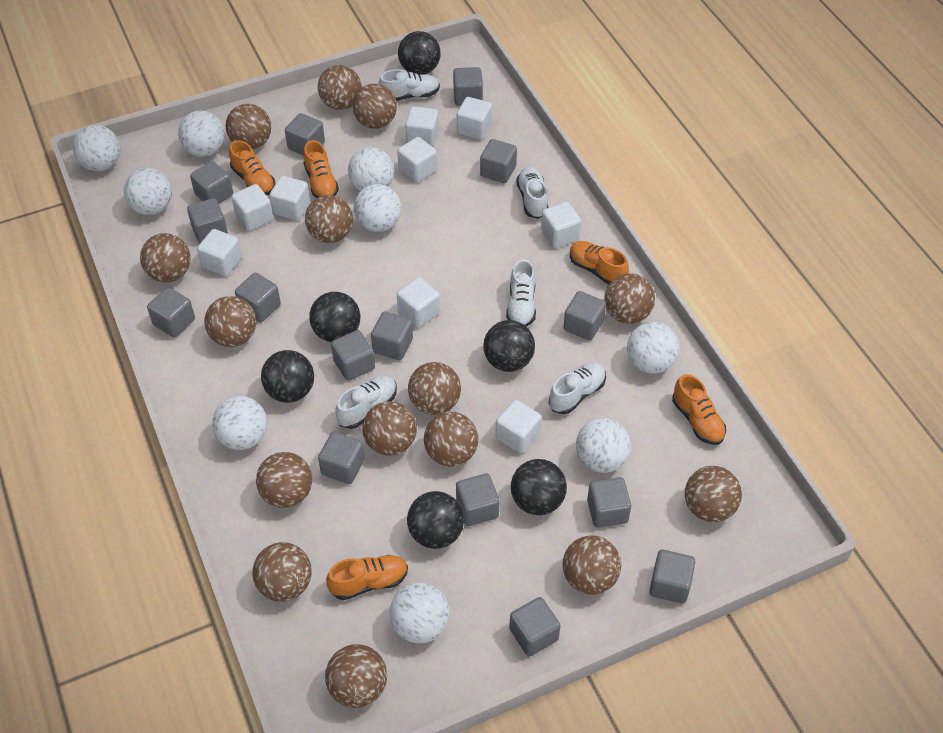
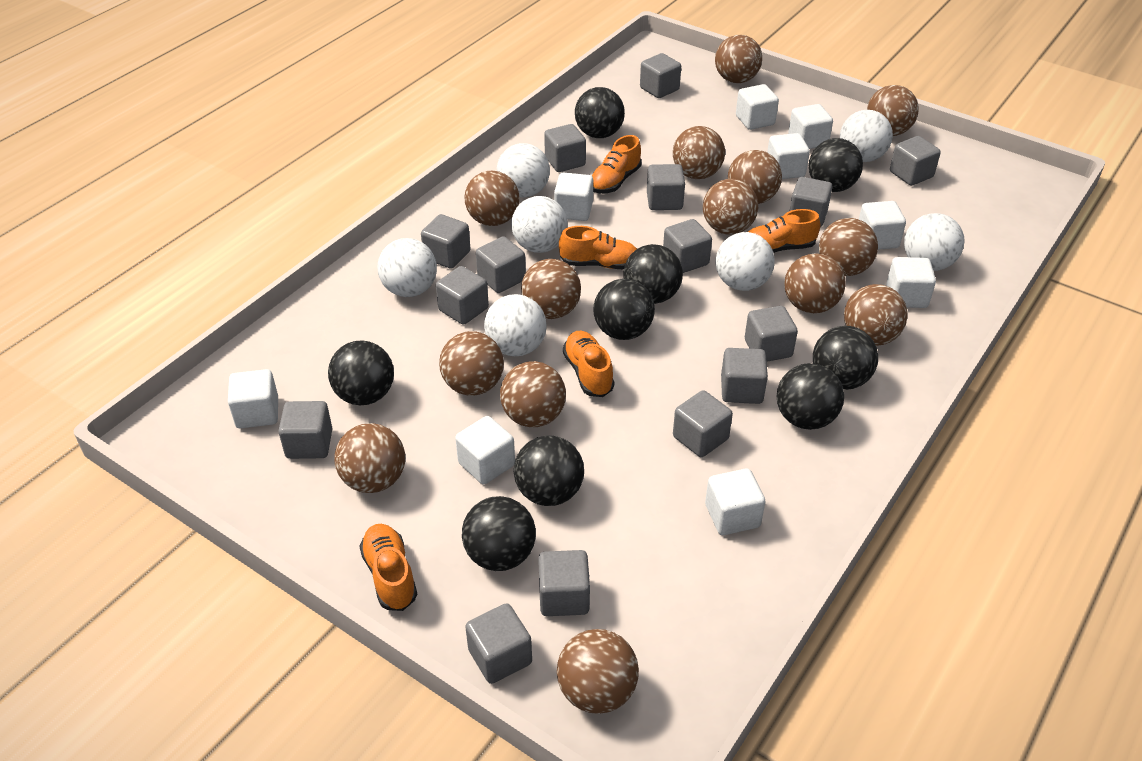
black ball: 6 -> 9
brown ball: 15 -> 14
white ball: 9 -> 7
white shoe: 5 -> 0

